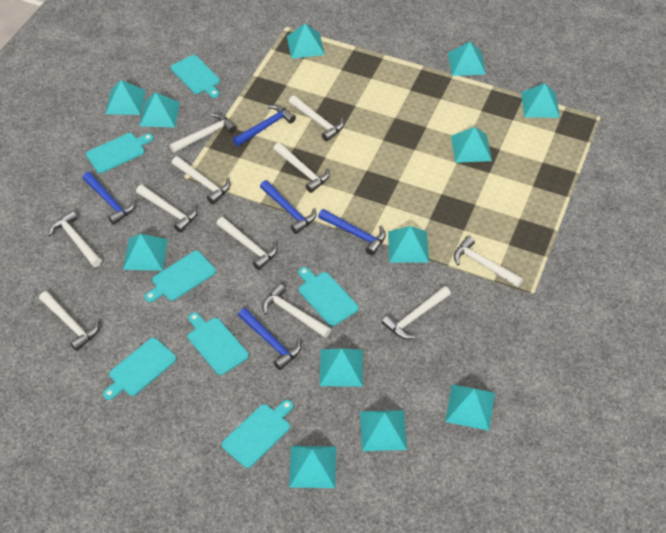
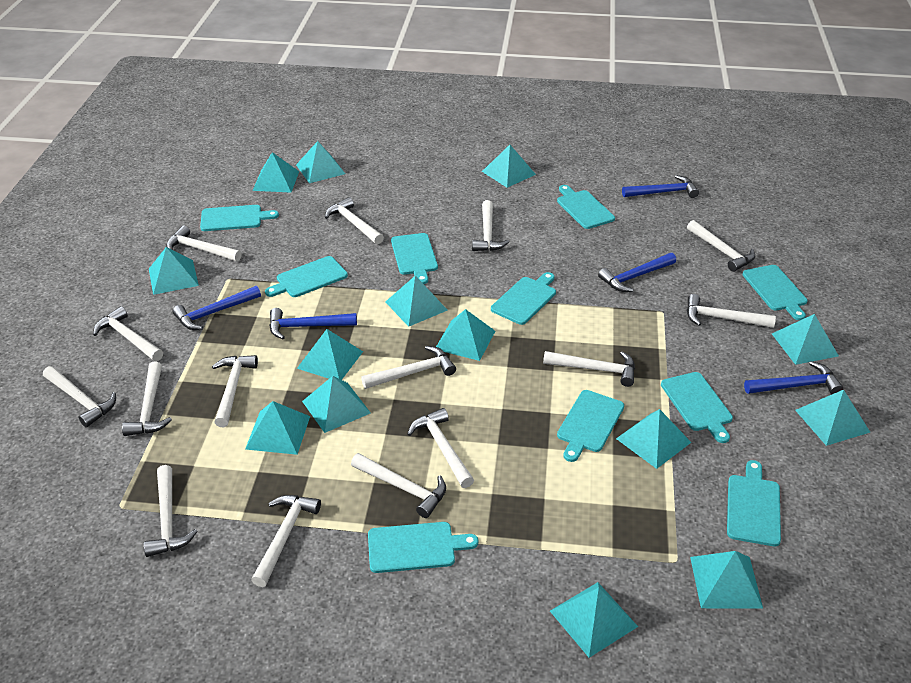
turquoise cutting board: 7 -> 10
turquoise pyramid: 12 -> 14
white hammer: 11 -> 15

